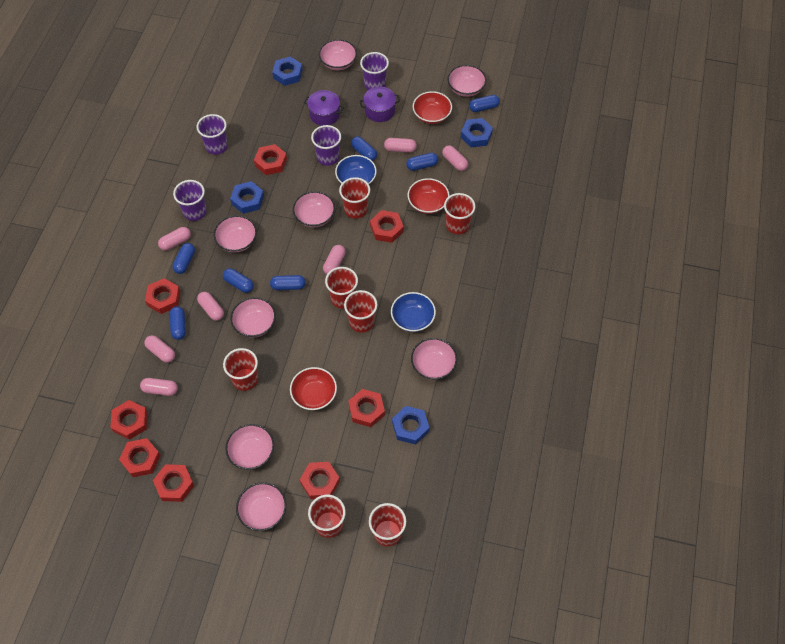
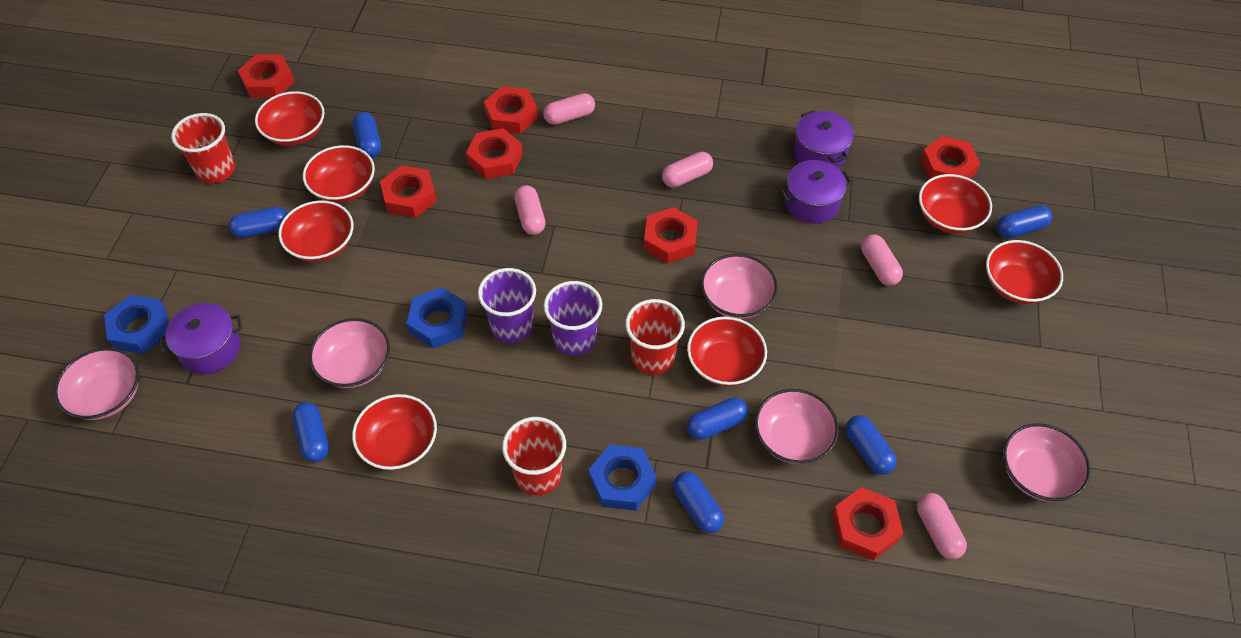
blue bowl: 2 -> 0
blue nut: 4 -> 3
pink bowl: 8 -> 5
pink capsule: 7 -> 5
purple cup: 4 -> 2
purple pot: 2 -> 3
red bowl: 3 -> 7
red cup: 7 -> 3
red nut: 8 -> 7

